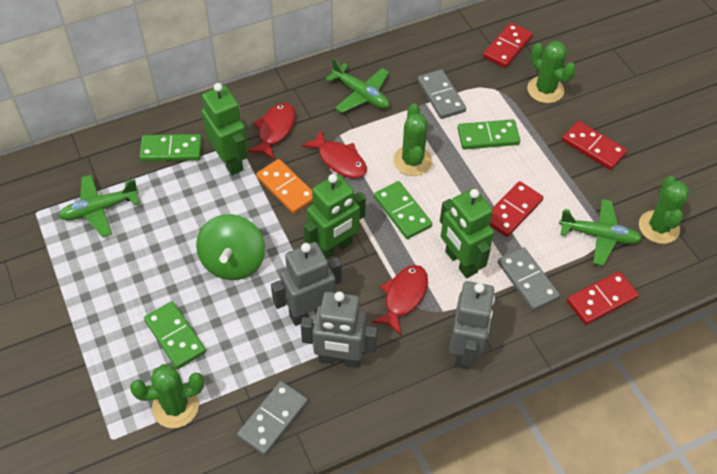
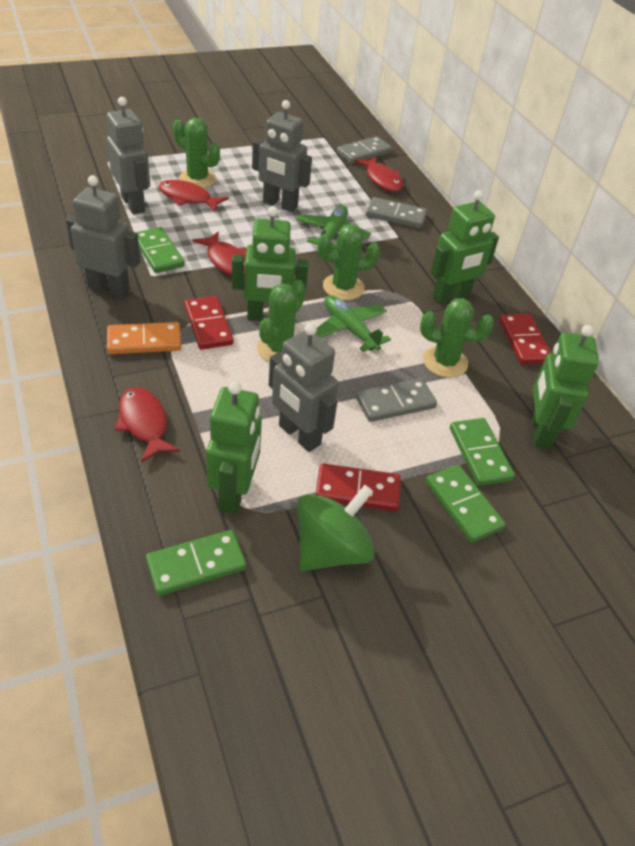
green plane: 3 -> 2
green robot: 3 -> 4
grey robot: 3 -> 4
red domino: 4 -> 3
red fish: 3 -> 4

